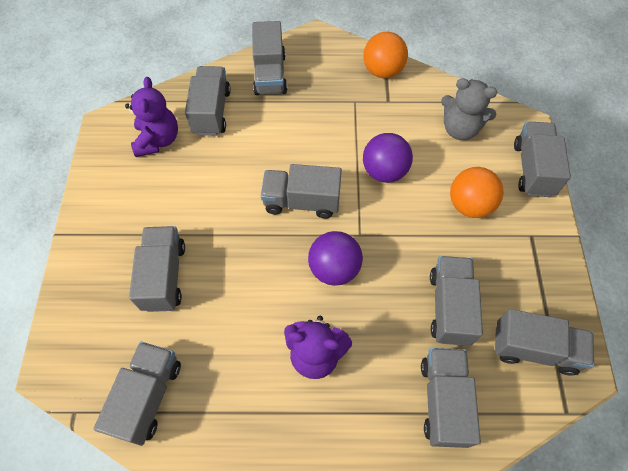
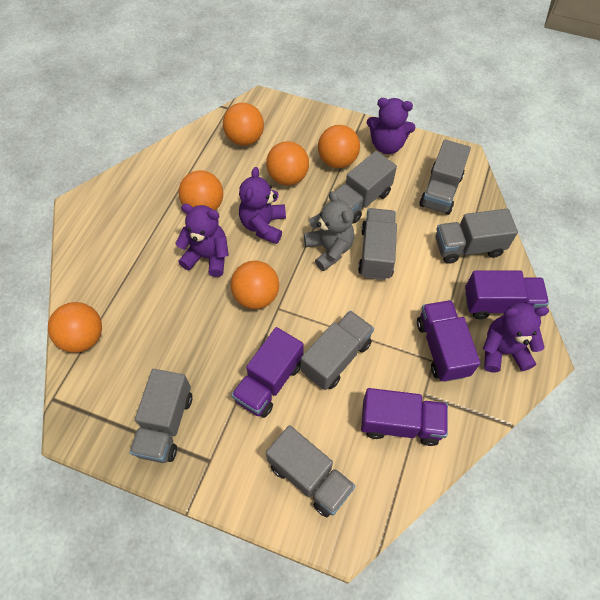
grey truck: 9 -> 7
orange ball: 2 -> 6
purple ball: 2 -> 0
purple teddy bear: 2 -> 4
purple truck: 0 -> 4

